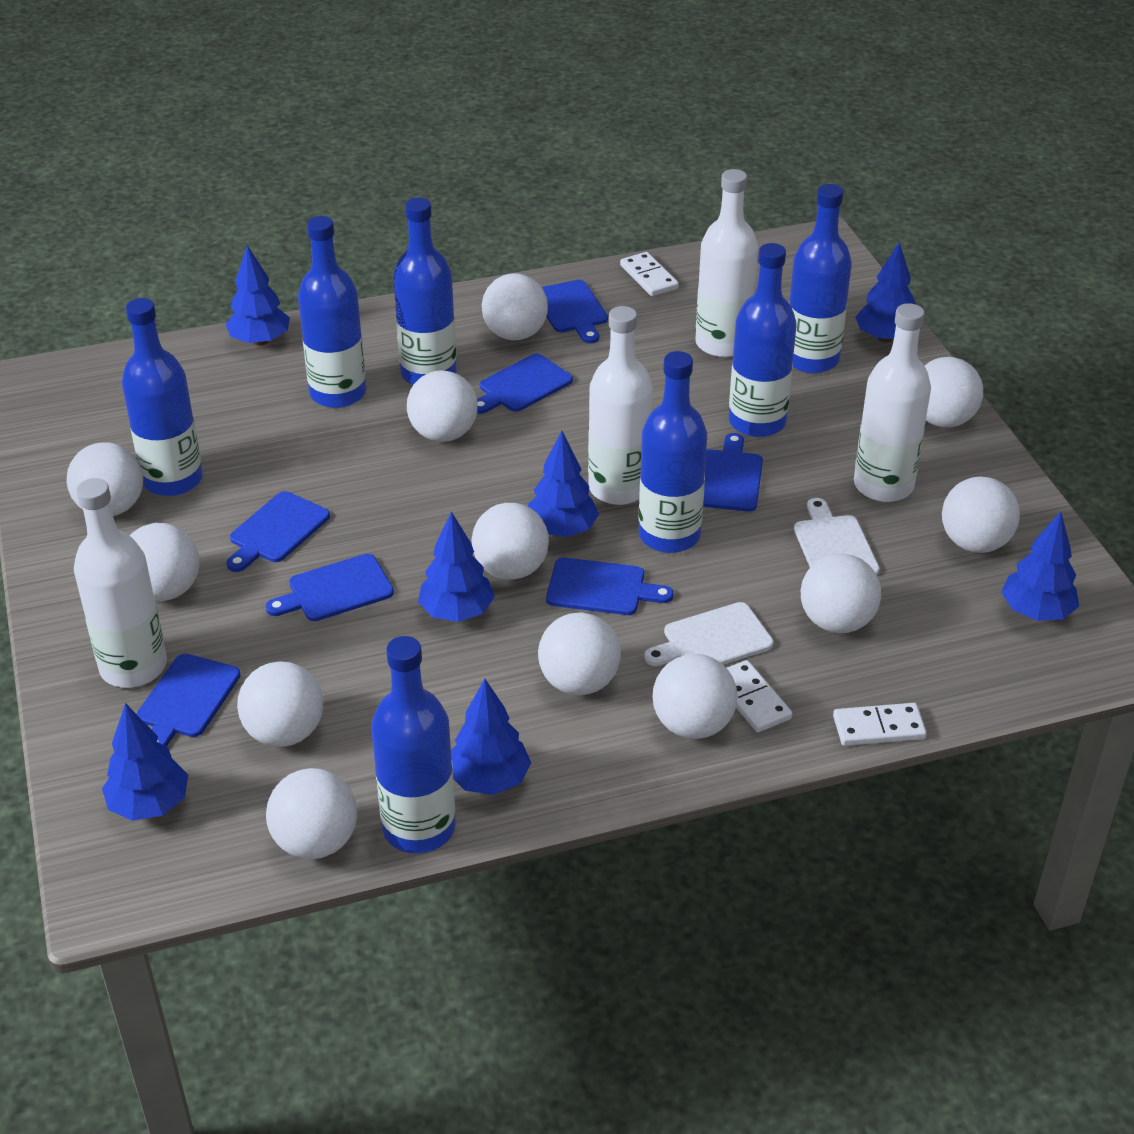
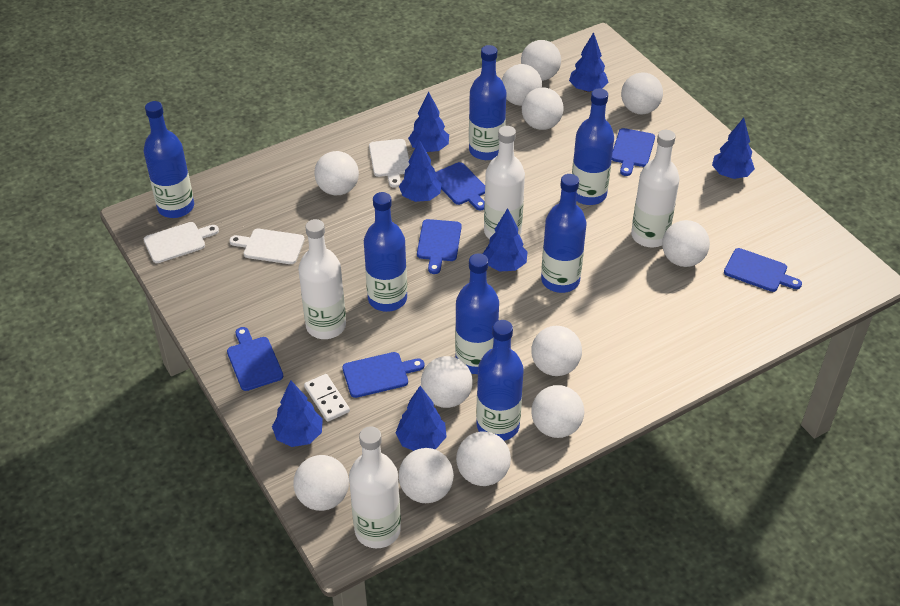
blue cutting board: 7 -> 6
white cutting board: 2 -> 3
white domino: 3 -> 1

